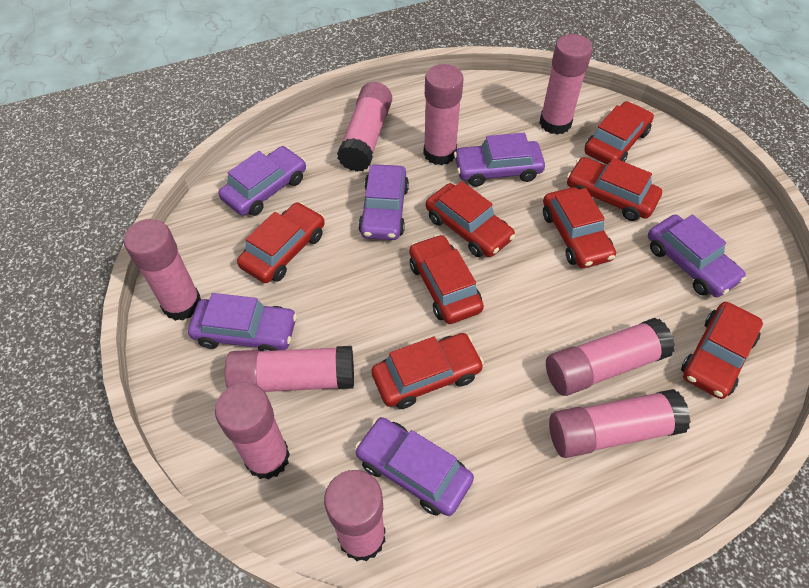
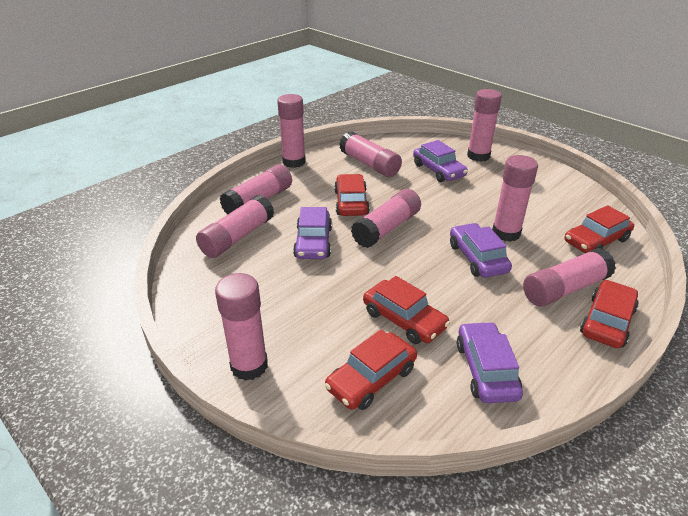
purple car: 6 -> 4
red car: 8 -> 5

